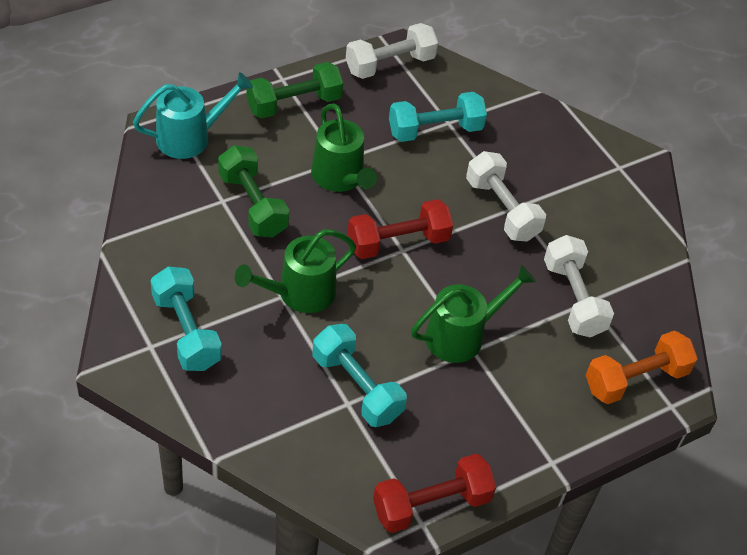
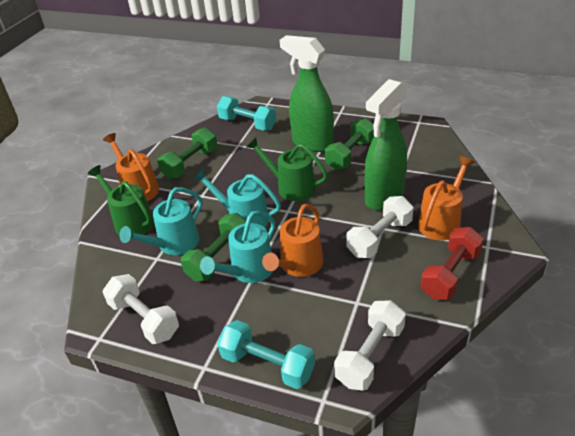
green dumbbell: 2 -> 3
green spray bottle: 0 -> 2
green watering can: 3 -> 2
orange dumbbell: 1 -> 0
orange watering can: 0 -> 3
red dumbbell: 2 -> 1
turquoise dumbbell: 3 -> 2
turquoise watering can: 1 -> 3

